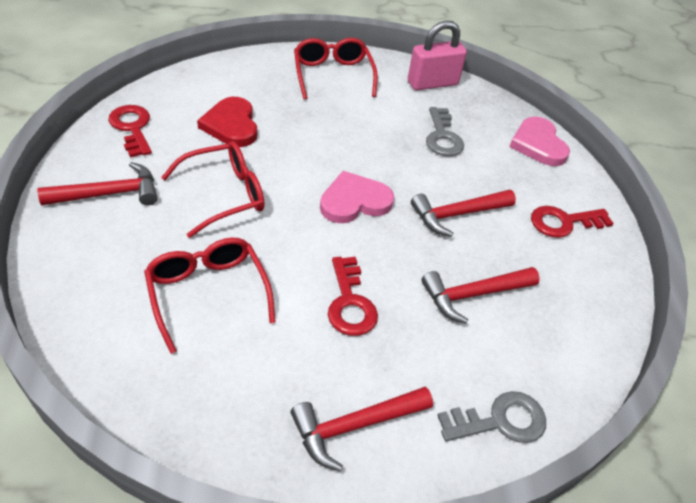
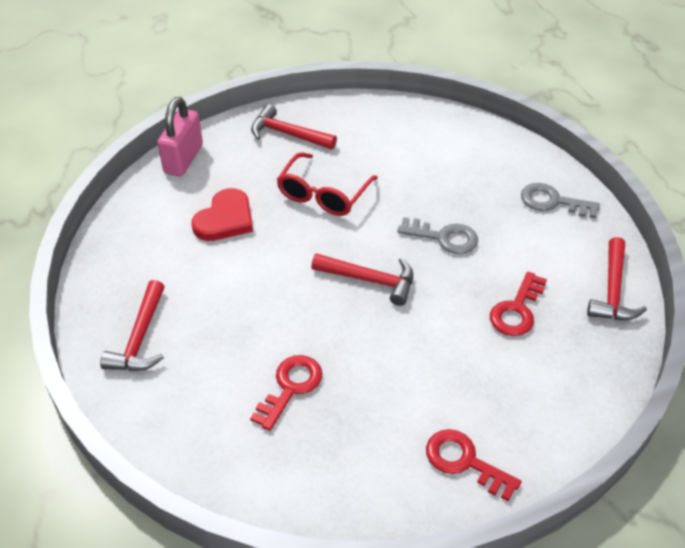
pink heart: 2 -> 0
red glasses: 3 -> 1

